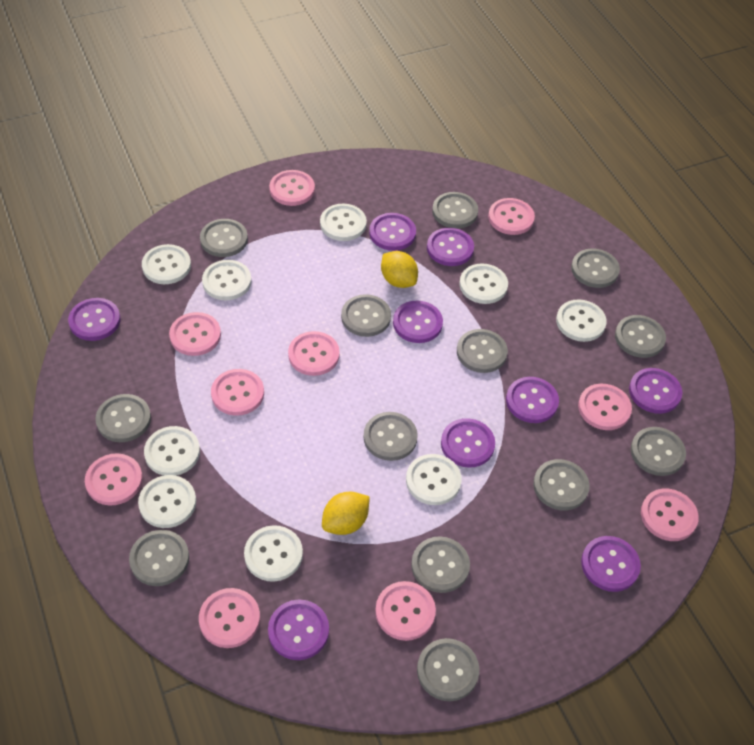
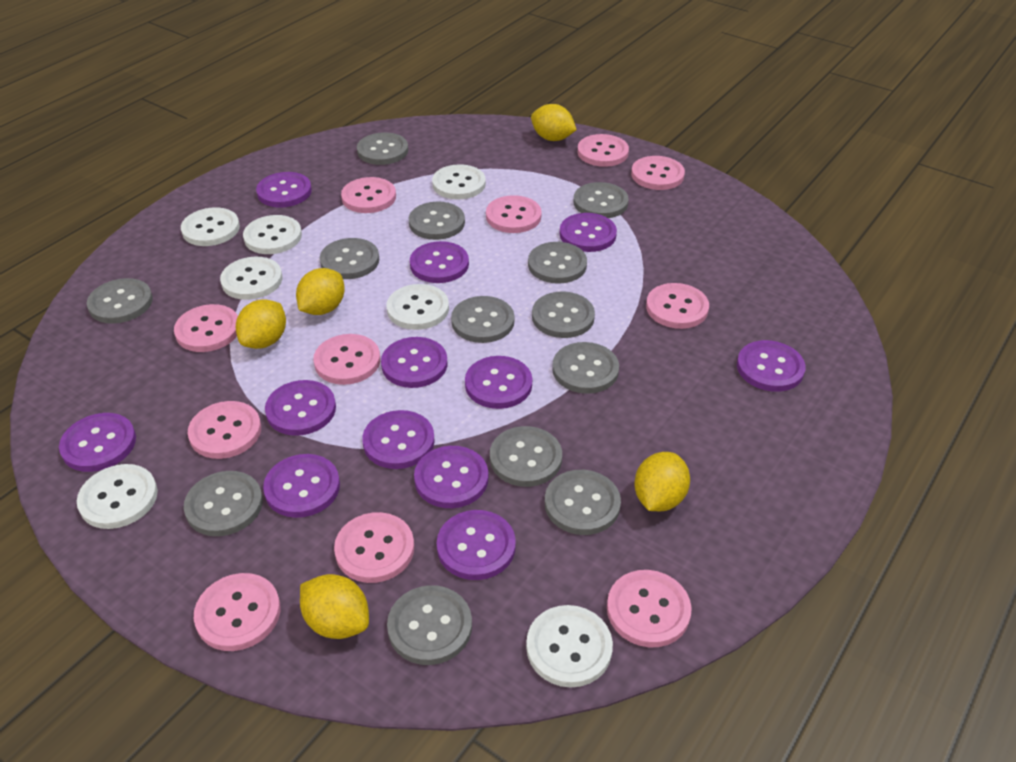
pink button: 10 -> 11
purple button: 9 -> 12
white button: 9 -> 7
yellow lemon: 2 -> 5

